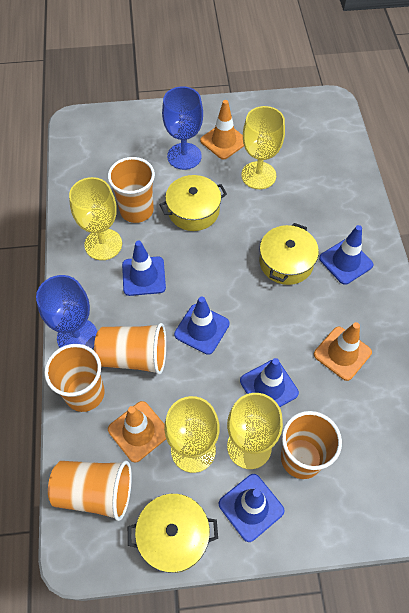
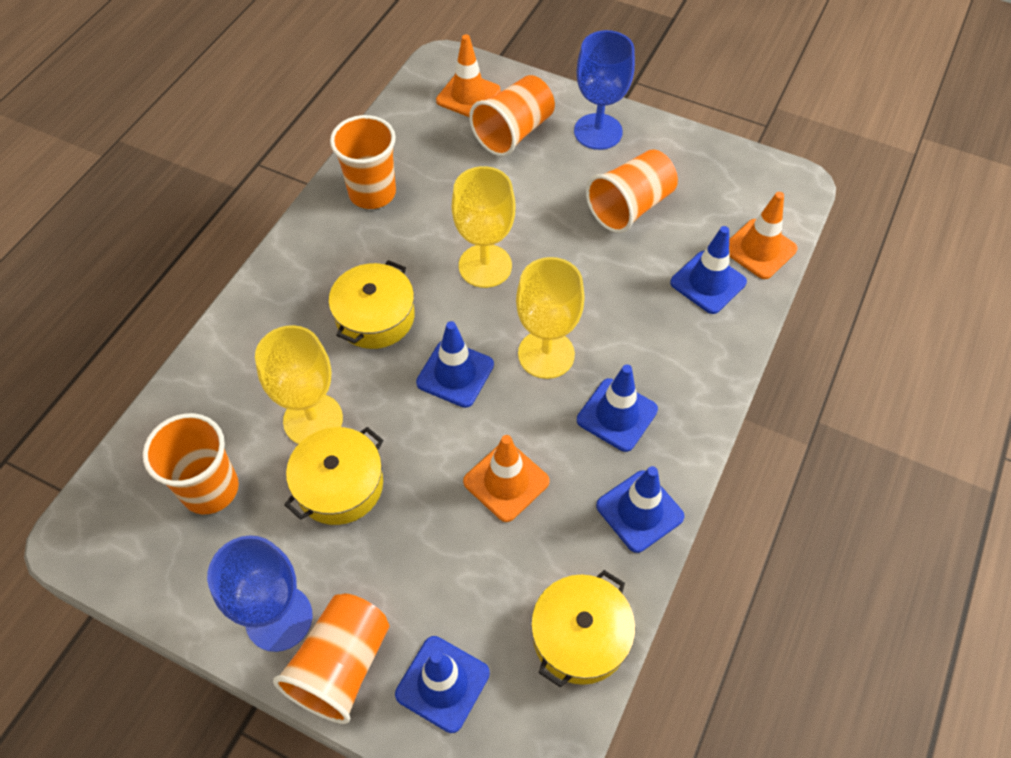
yellow goblet: 4 -> 3

